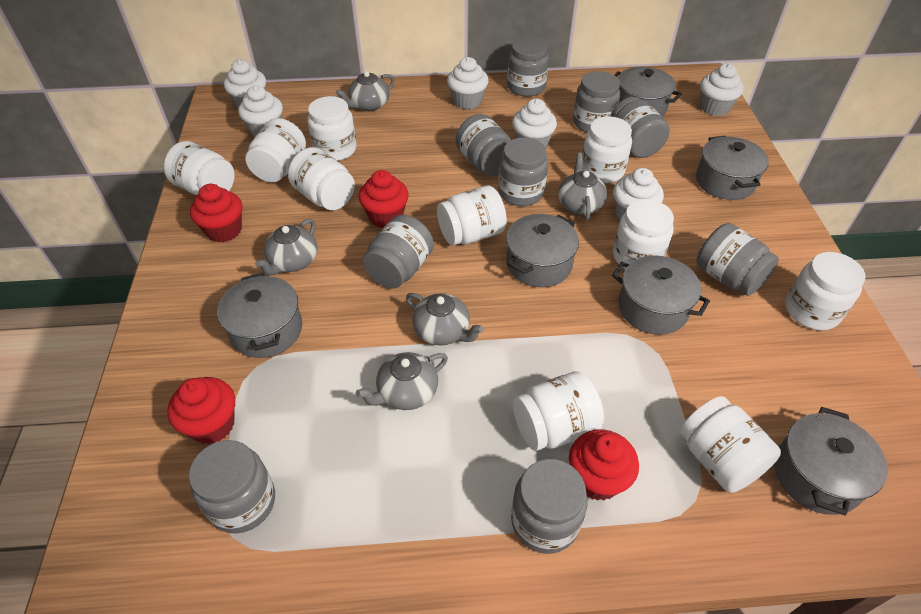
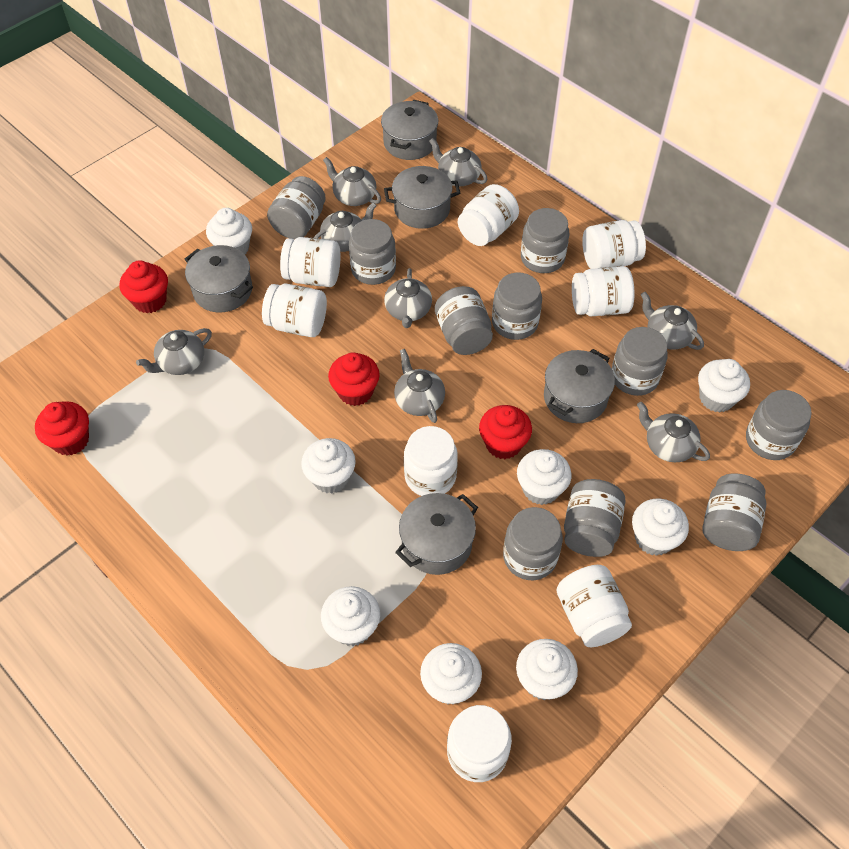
grey jar: 9 -> 10
grey pot: 6 -> 5
grey teapot: 5 -> 8
white cupcake: 6 -> 8
white jar: 10 -> 8

